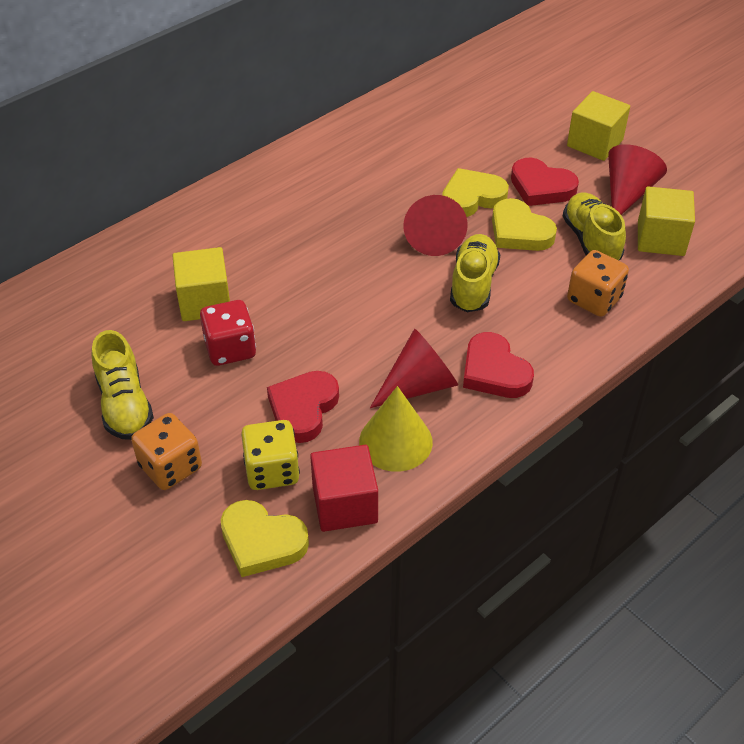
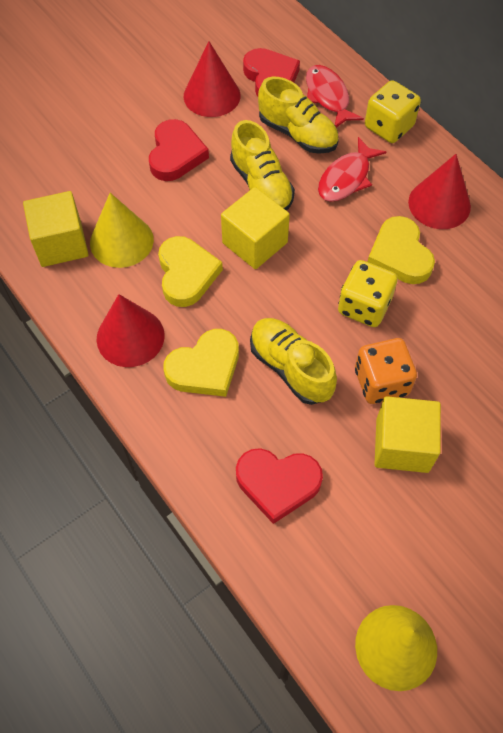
orange dice: 2 -> 1
red cube: 1 -> 0
red dice: 1 -> 0
red fish: 0 -> 2
yellow cone: 1 -> 2
yellow dice: 1 -> 2

